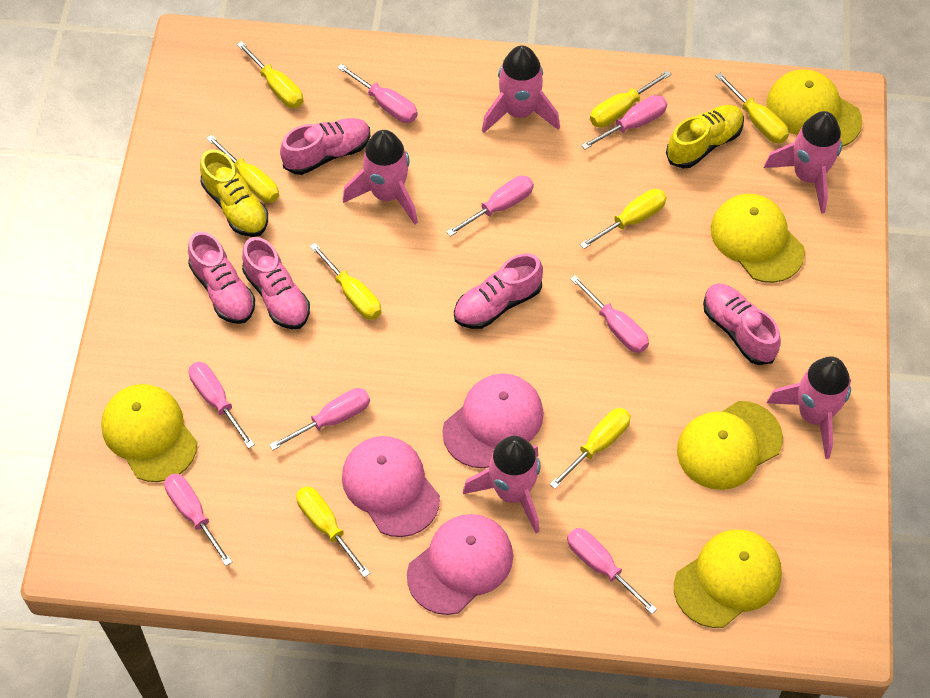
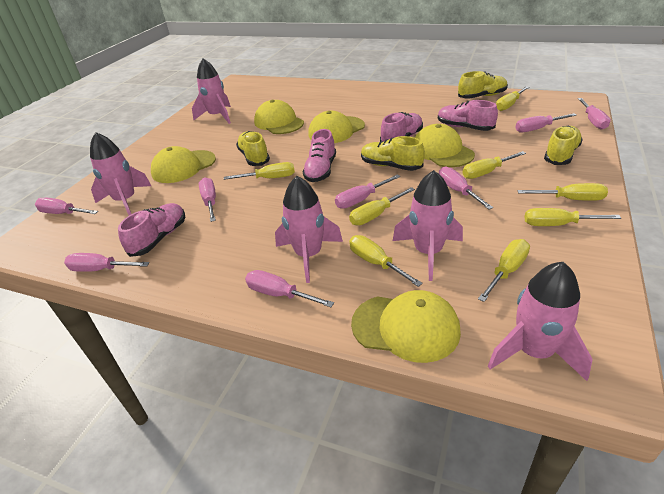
pink cap: 3 -> 0
pink shoe: 5 -> 4
yellow shoe: 2 -> 4

